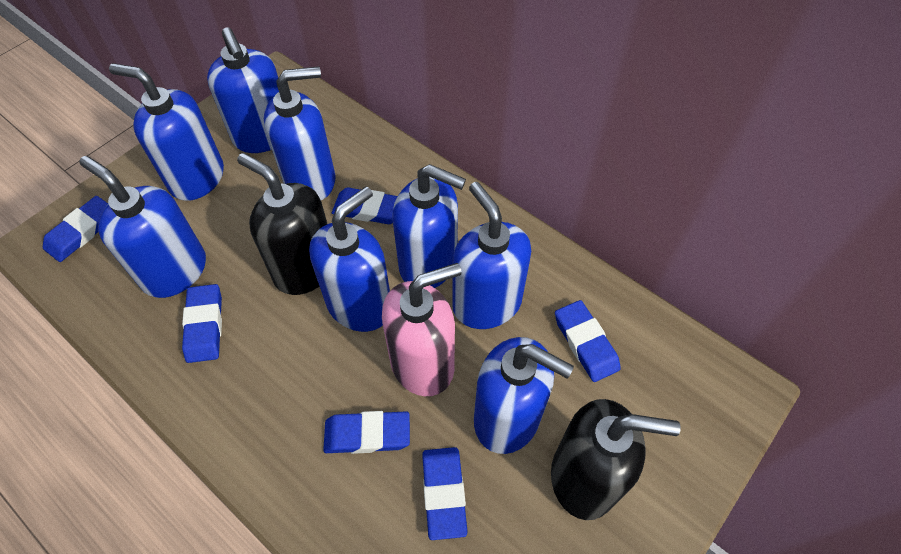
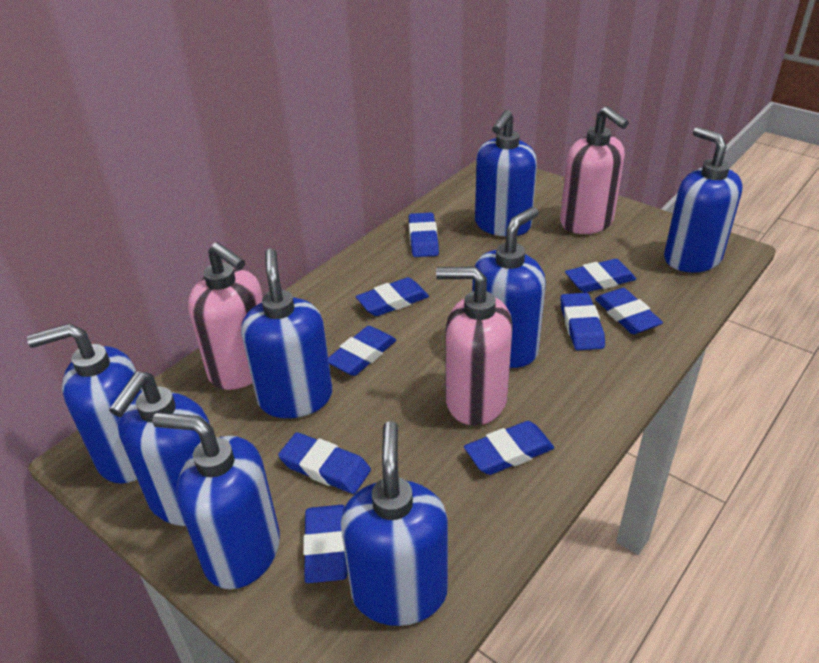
black soap dispenser: 2 -> 0
blue eraser: 6 -> 9
pink soap dispenser: 1 -> 3

